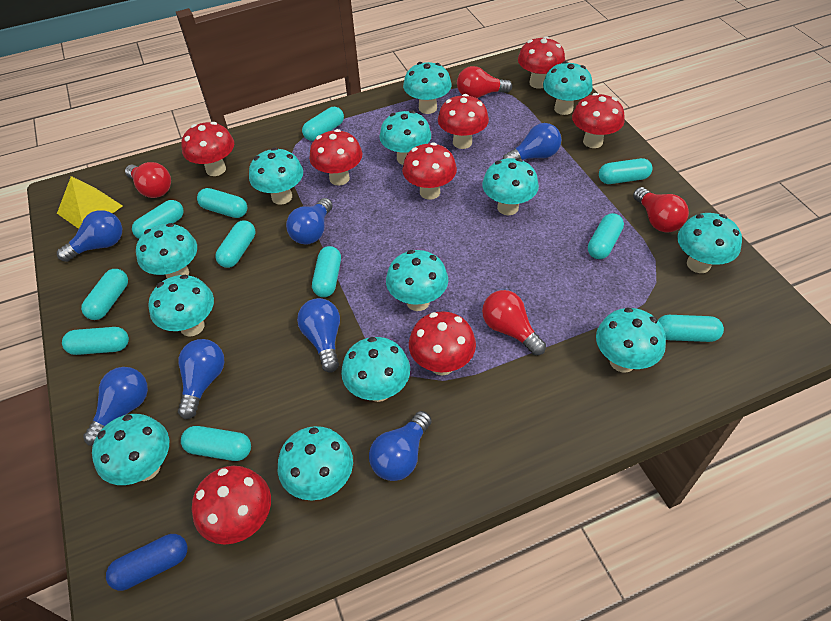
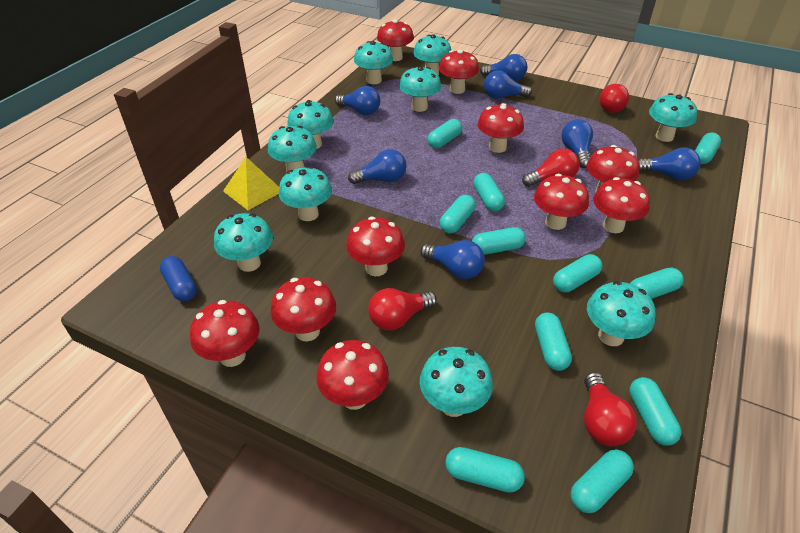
red mushroom: 8 -> 10
turquoise mushroom: 13 -> 10

